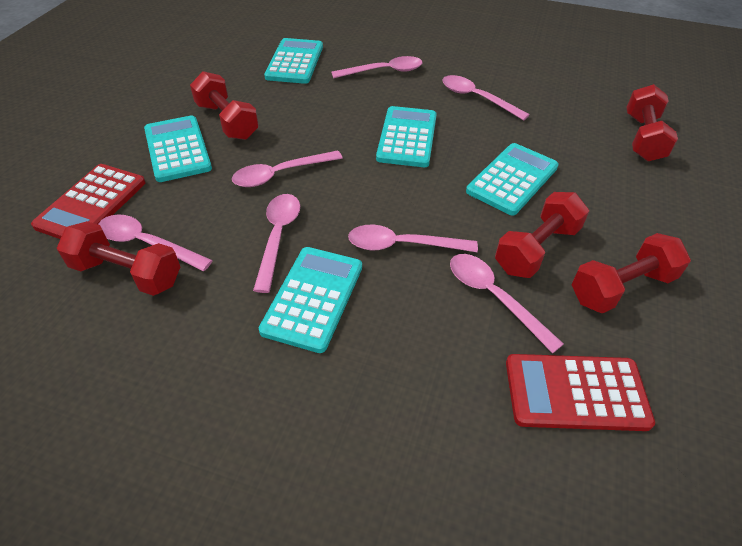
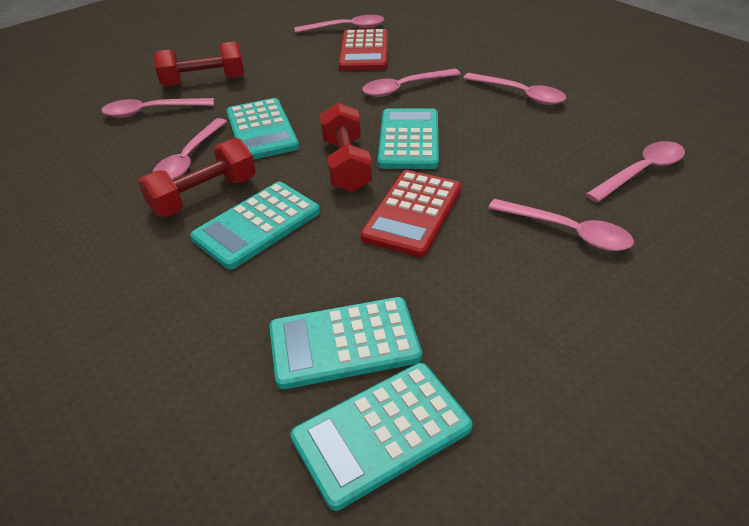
red dumbbell: 5 -> 3

